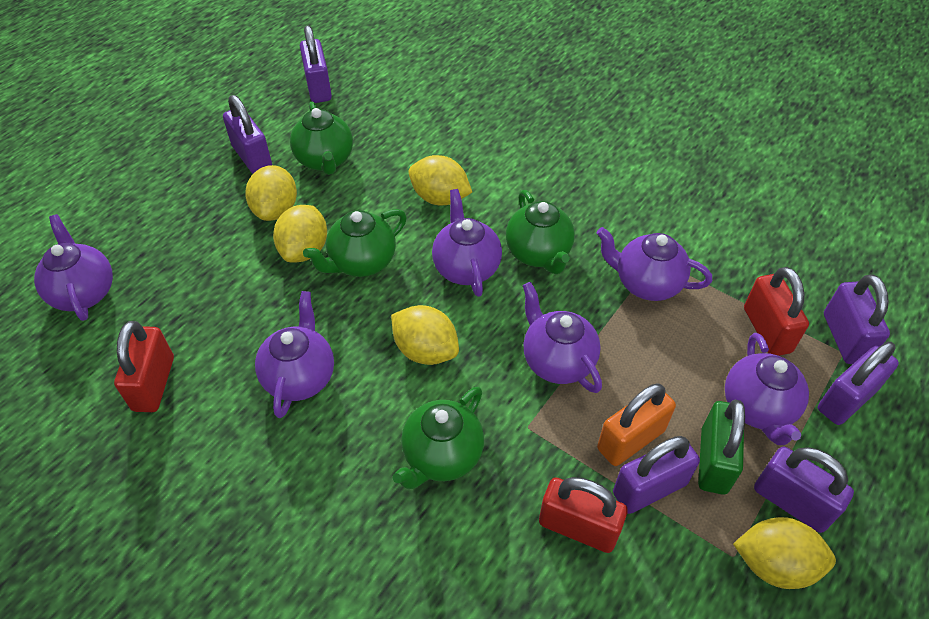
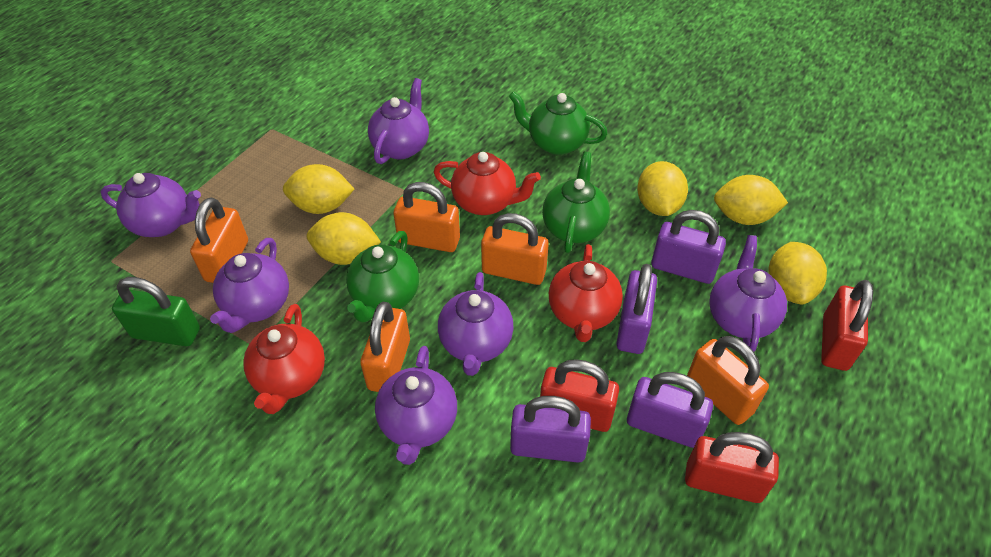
green teapot: 4 -> 3
orange padlock: 1 -> 5
purple padlock: 6 -> 4
red teapot: 0 -> 3

